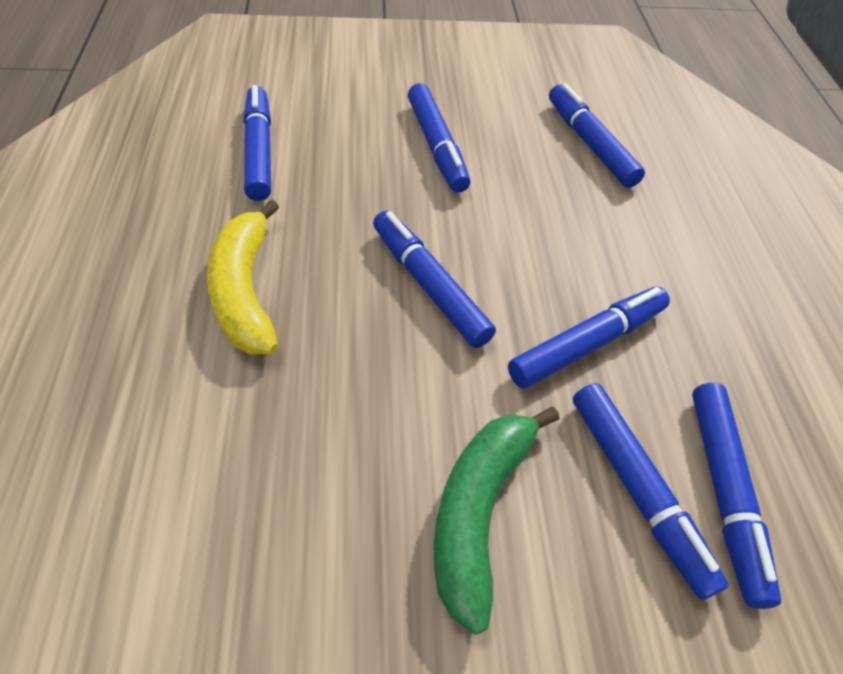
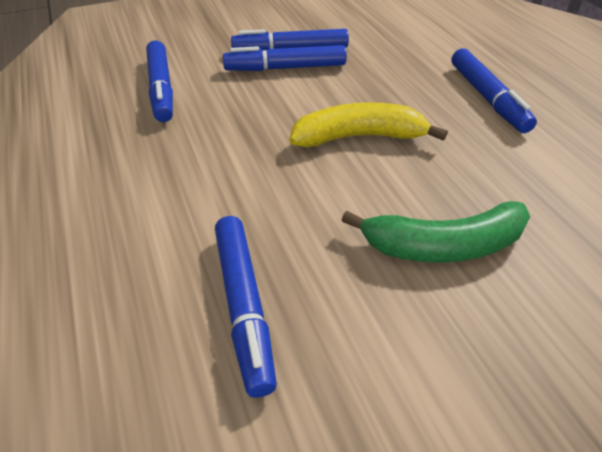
blue marker: 7 -> 5

